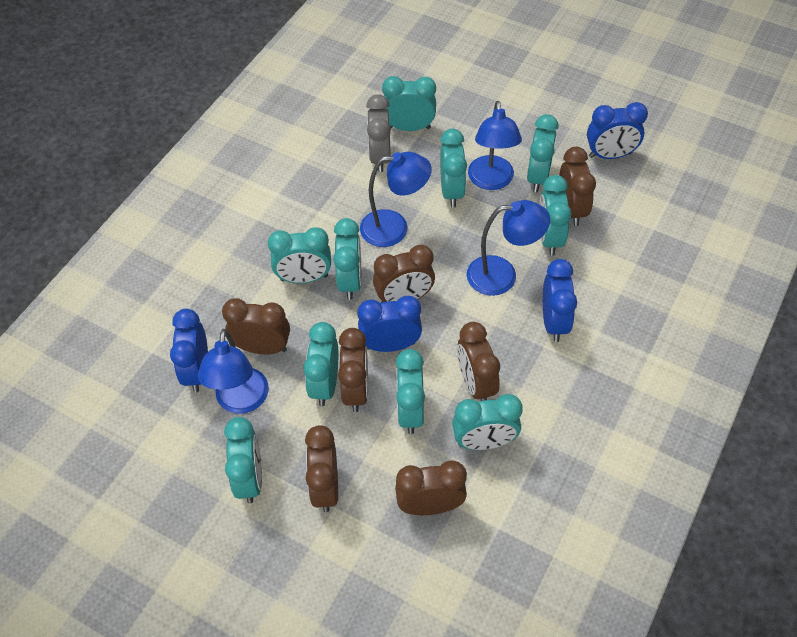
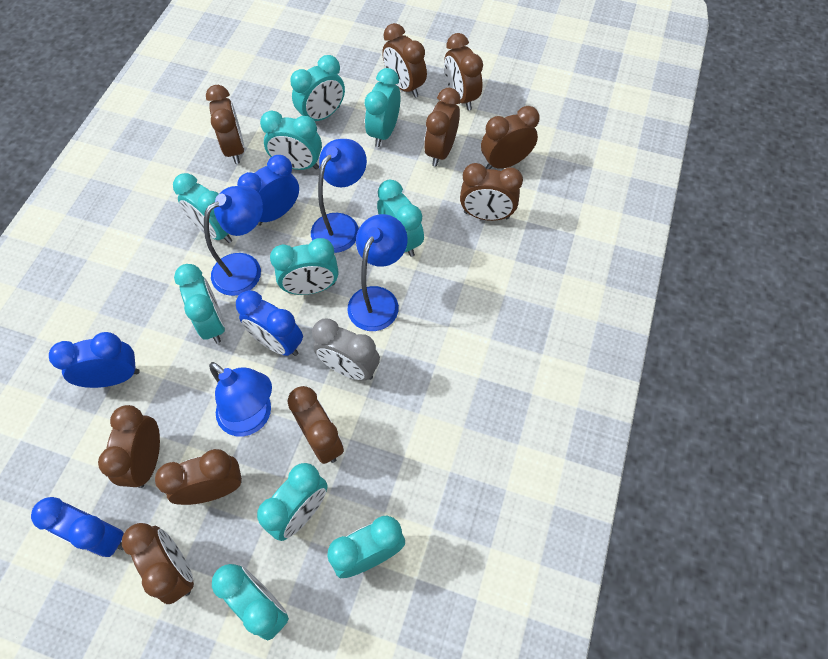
brown clock: 7 -> 10

